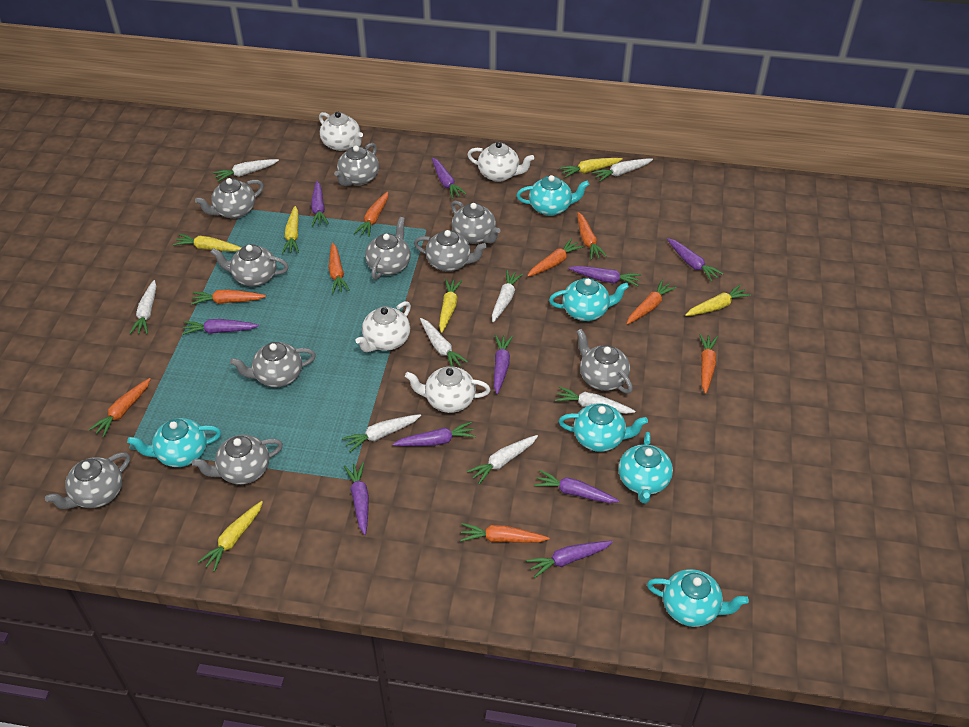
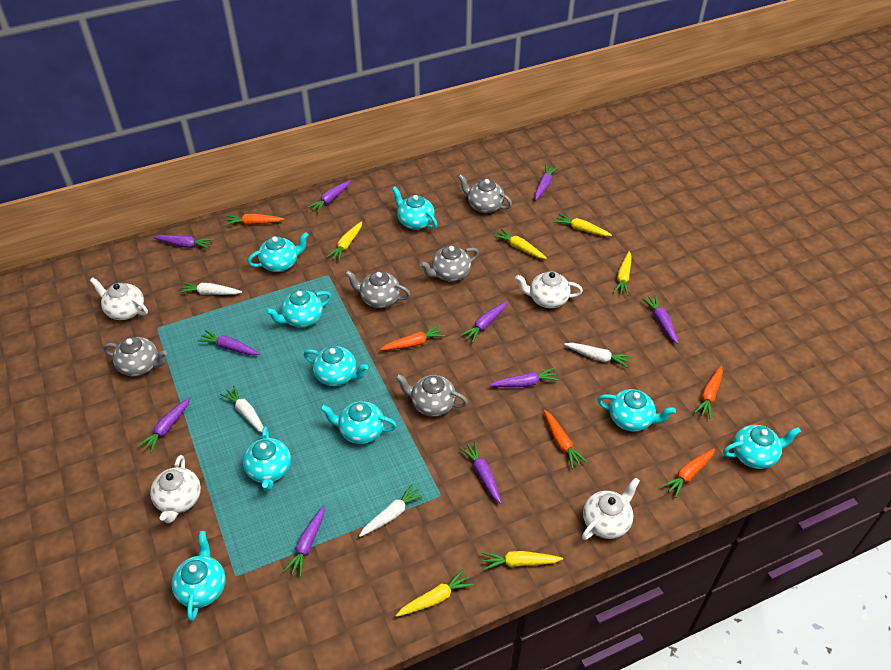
grey teapot: 10 -> 5
orange carrot: 9 -> 5
turquoise teapot: 6 -> 9
white carrot: 8 -> 4

